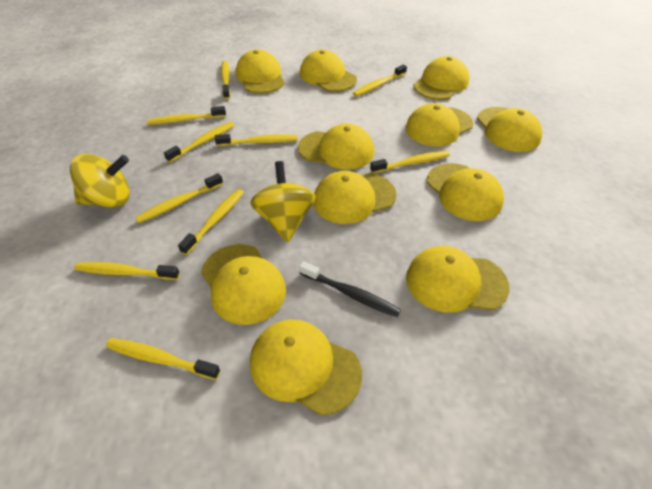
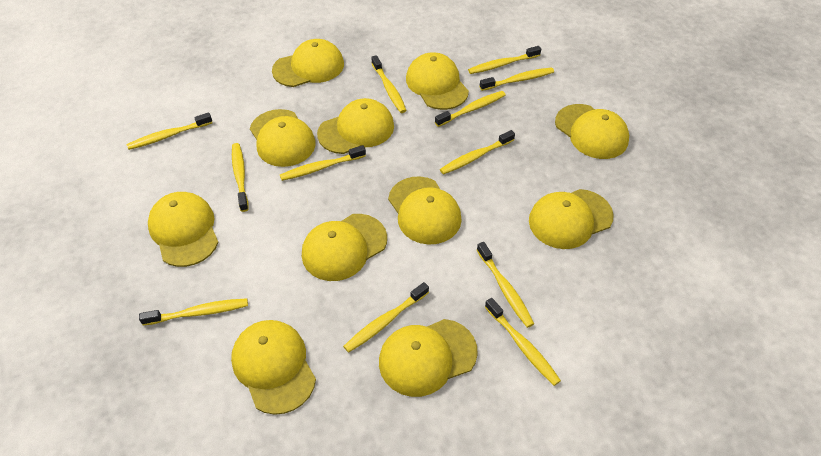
black toothbrush: 1 -> 0
yellow spinning top: 2 -> 0
yellow toothbrush: 10 -> 12

